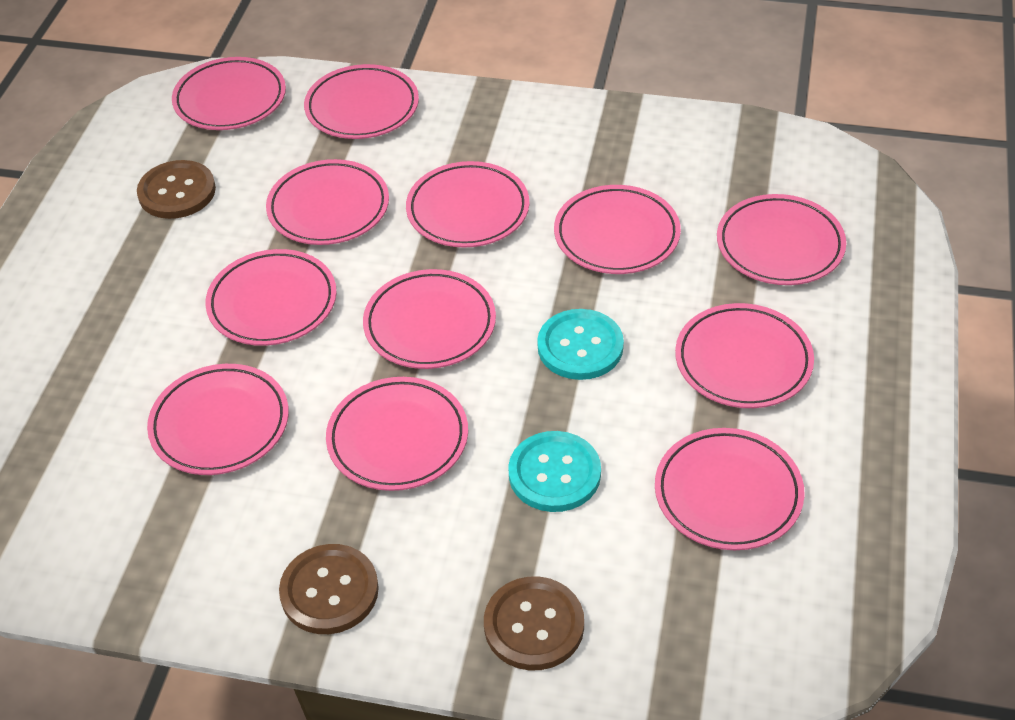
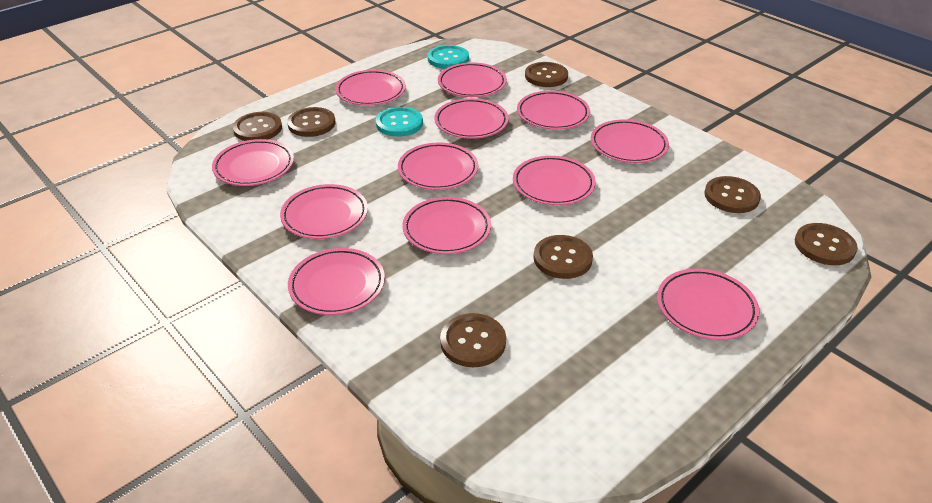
brown button: 3 -> 7

